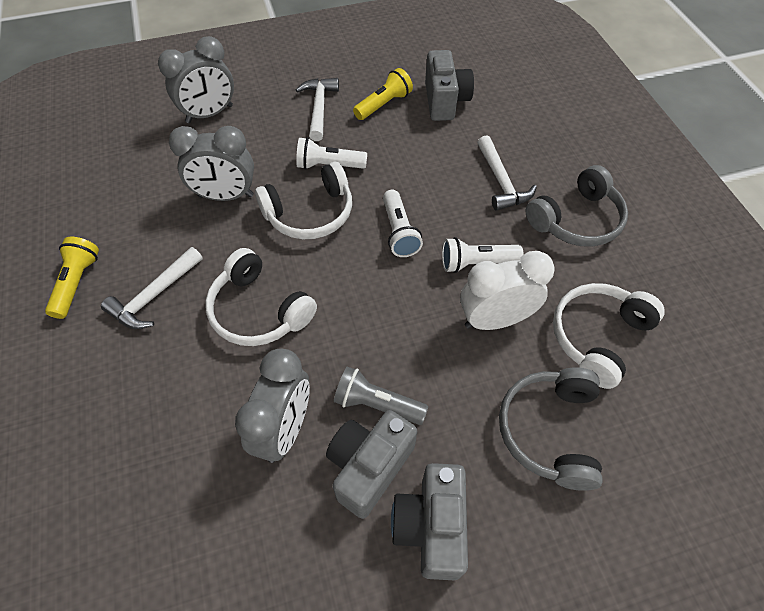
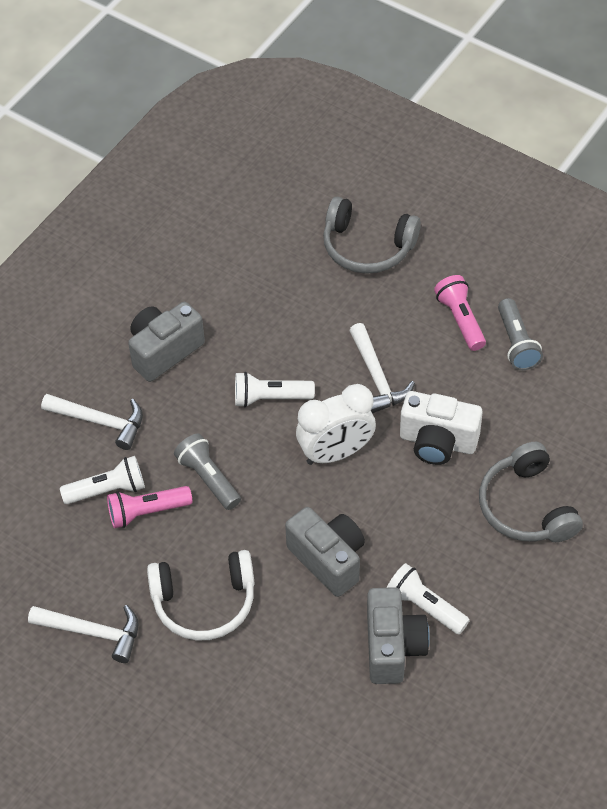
grey clock: 3 -> 0
grey flashlight: 1 -> 2
pink flashlight: 0 -> 2
white camera: 0 -> 1
white headphones: 3 -> 1
yellow flashlight: 2 -> 0

